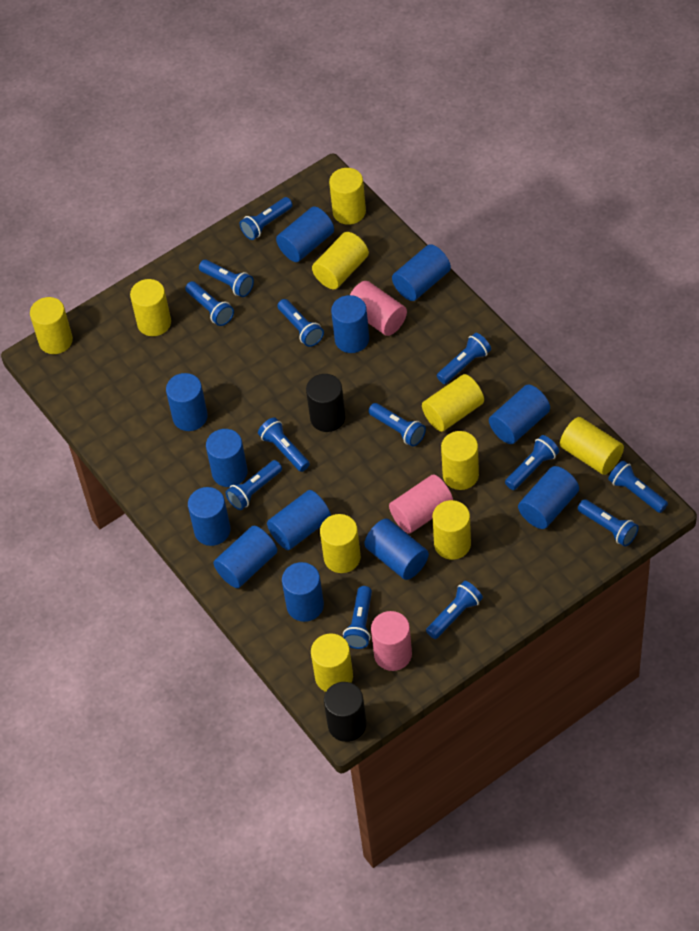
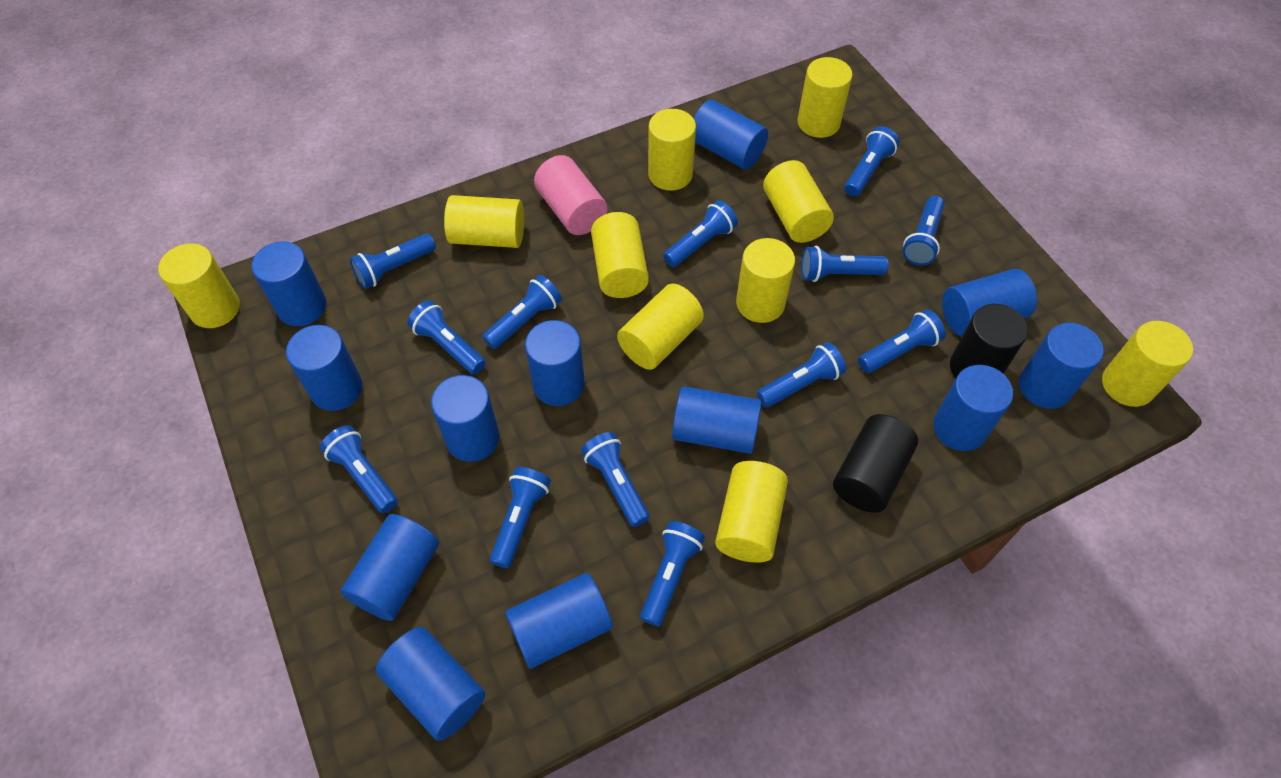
pink cylinder: 3 -> 1

